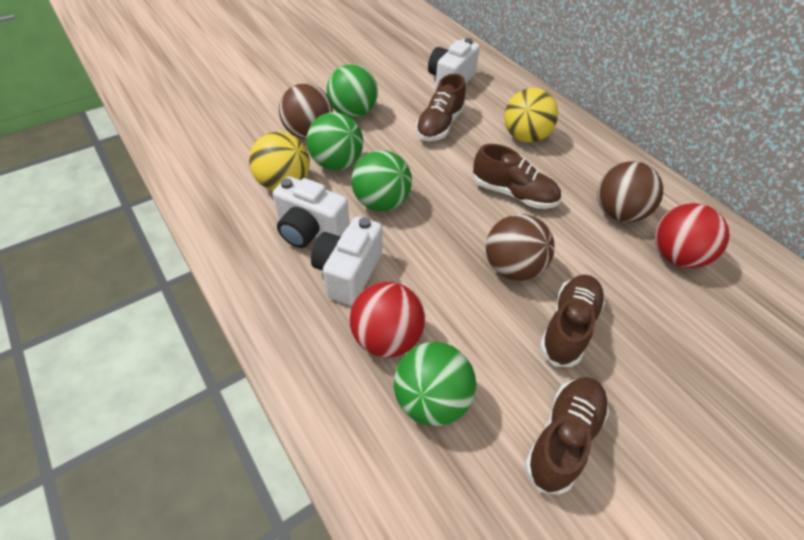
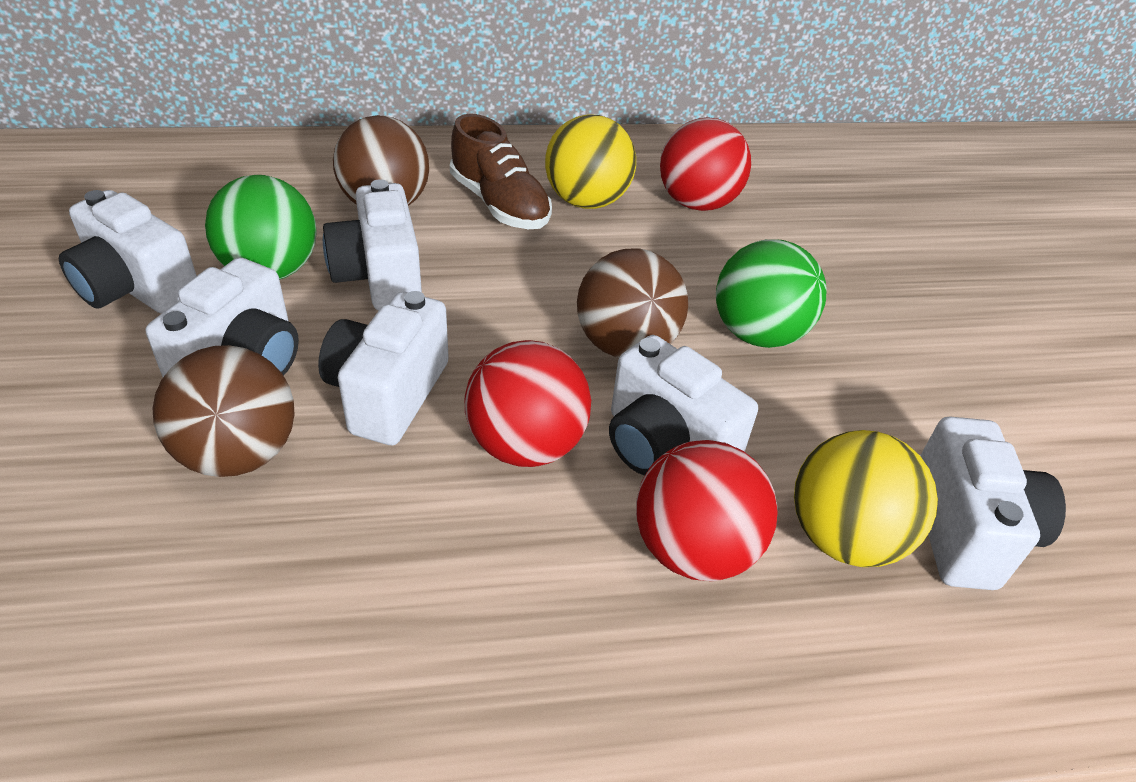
brown shoe: 4 -> 1
green ball: 4 -> 2
red ball: 2 -> 3
white camera: 3 -> 6

